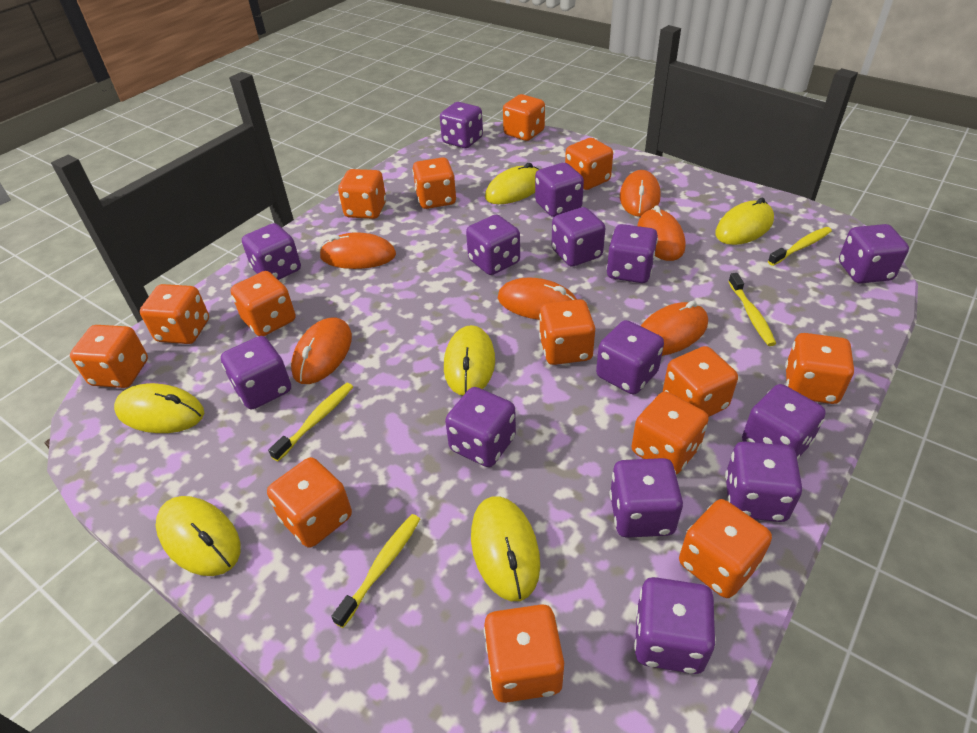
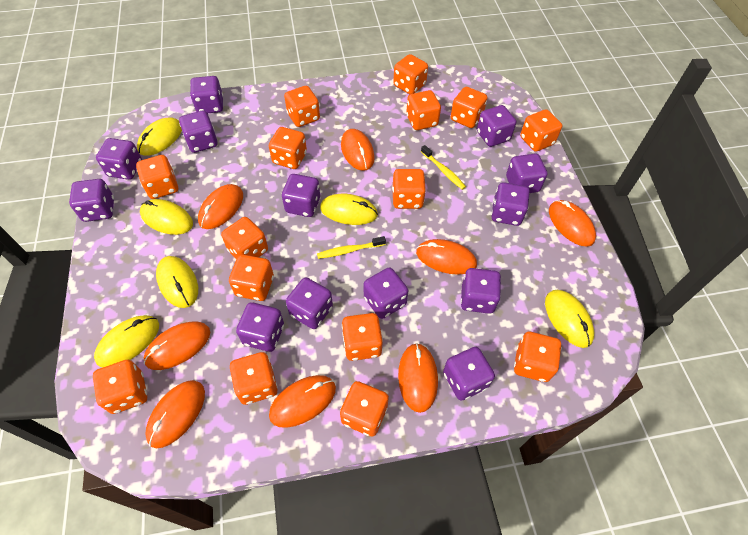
orange dice: 14 -> 15
orange mouse: 6 -> 8
purple dice: 14 -> 13
yellow toothbrush: 4 -> 2

